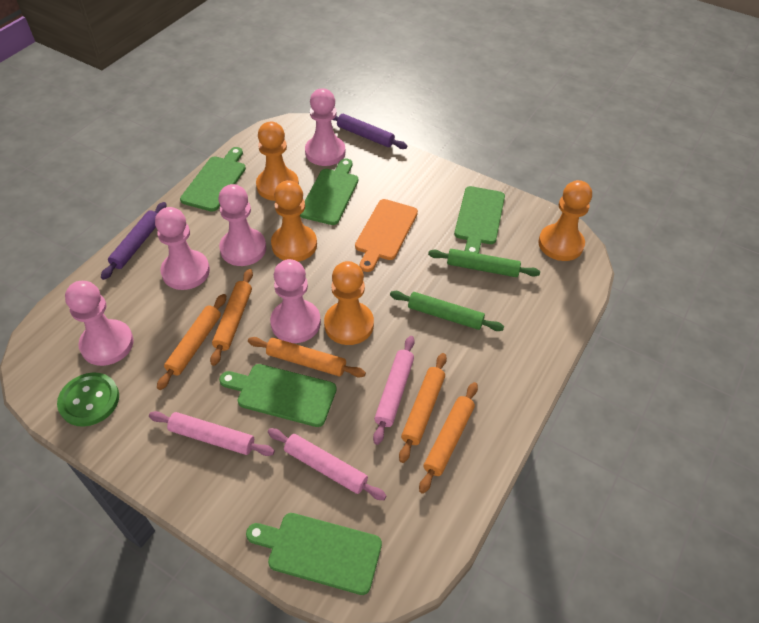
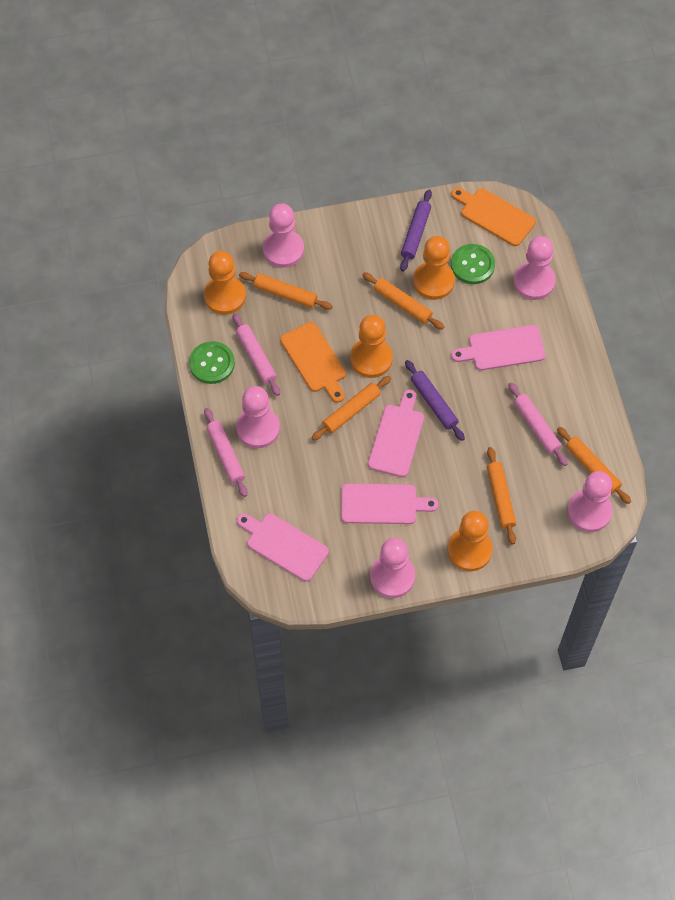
green button: 1 -> 2
green cutting board: 5 -> 0
green rolling pin: 2 -> 0
orange cutting board: 1 -> 2
pink cutting board: 0 -> 4

